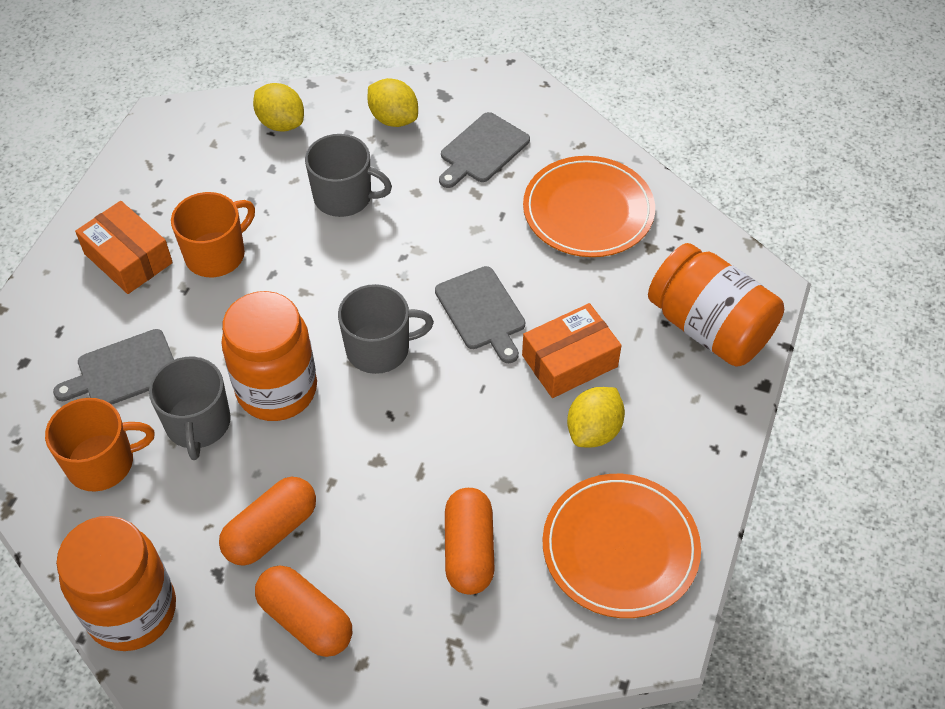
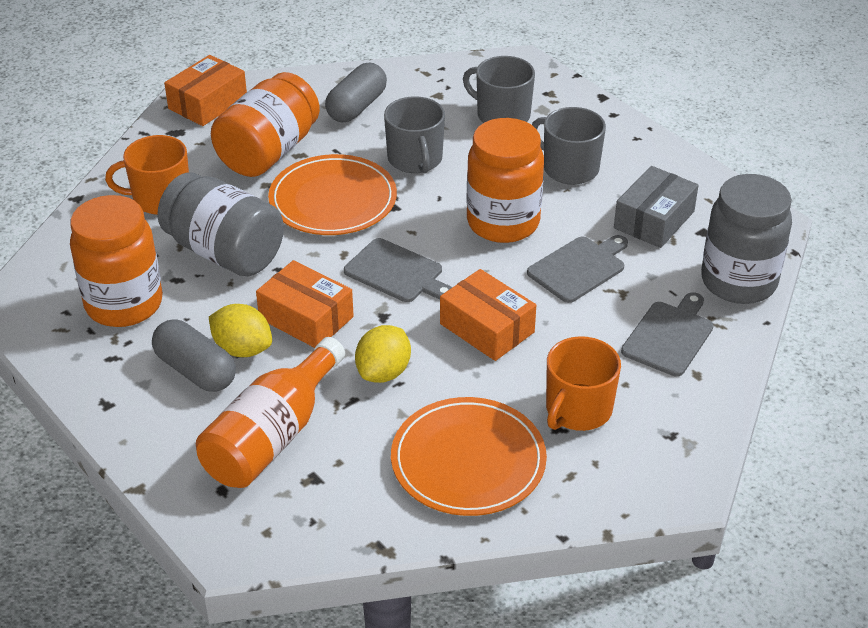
grey box: 0 -> 1
grey capsule: 0 -> 2
grey jar: 0 -> 2
orange bottle: 0 -> 1
orange box: 2 -> 3
orange capsule: 3 -> 0
yellow lemon: 3 -> 2

